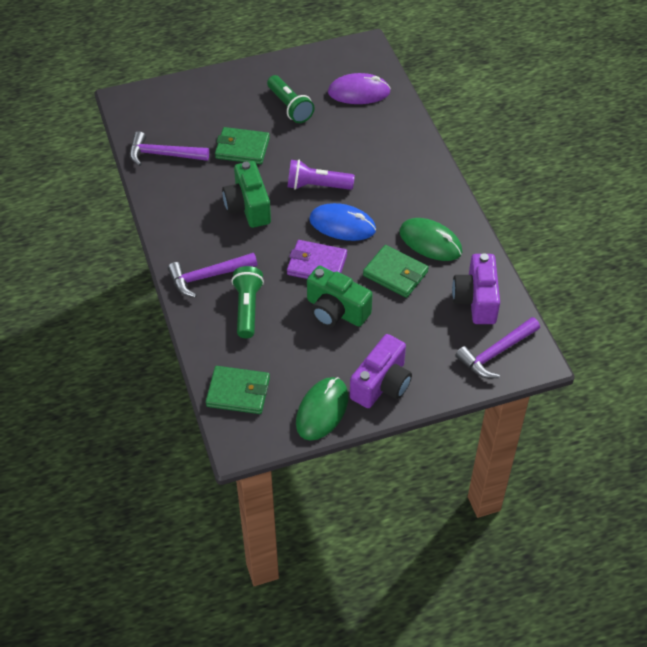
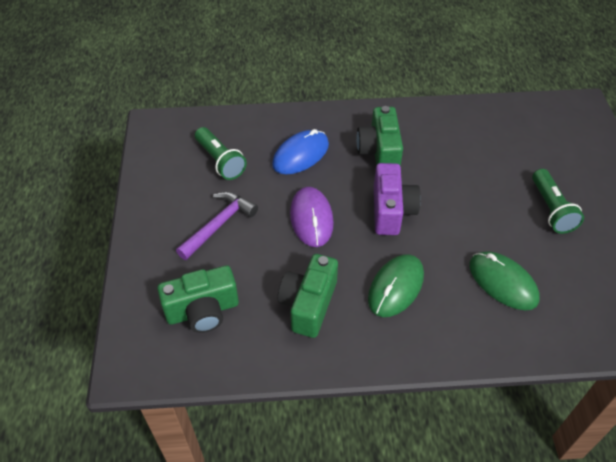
green camera: 2 -> 3
green wallet: 3 -> 0
purple camera: 2 -> 1
purple flashlight: 1 -> 0
purple hammer: 3 -> 1
purple wallet: 1 -> 0

